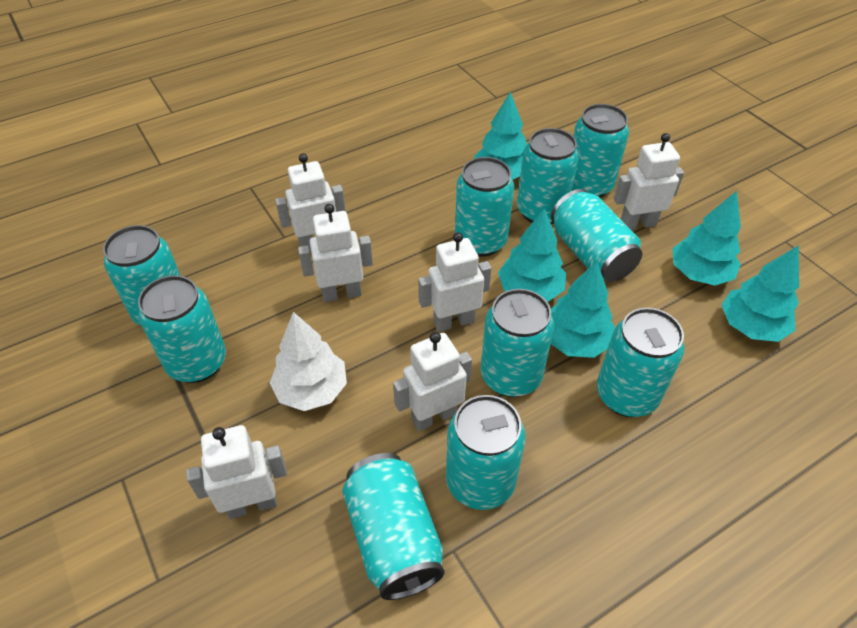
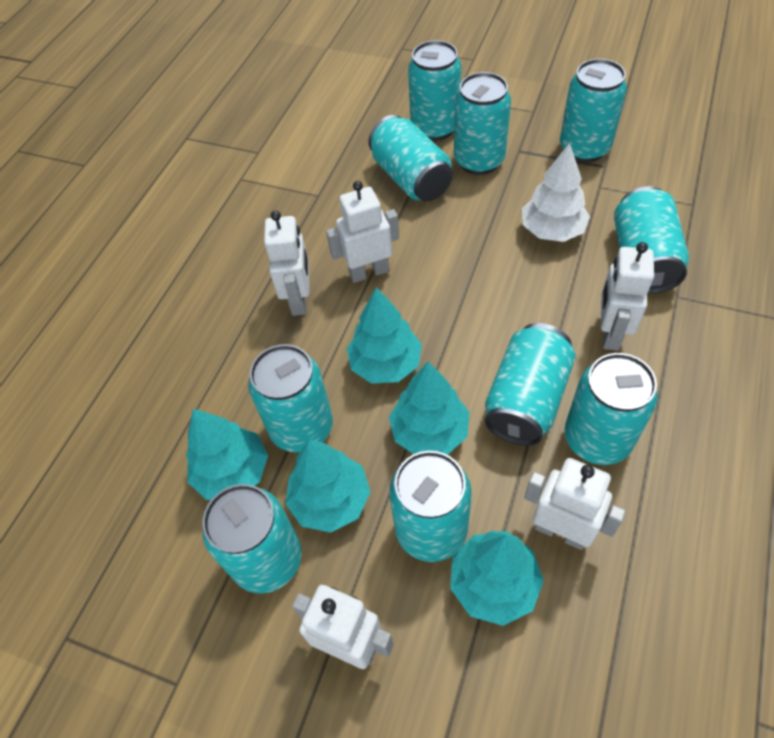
white robot: 6 -> 5

